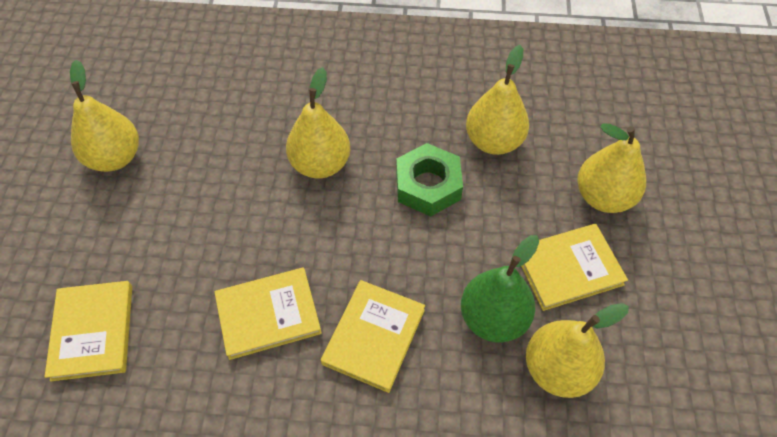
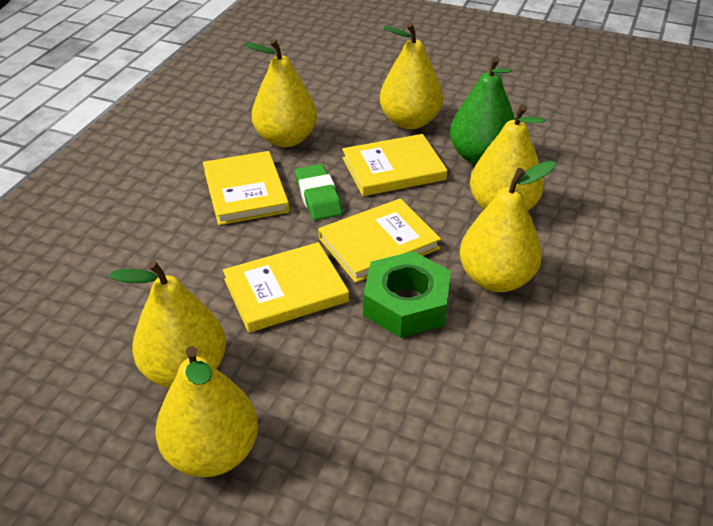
green eraser: 0 -> 1
yellow pear: 5 -> 6

